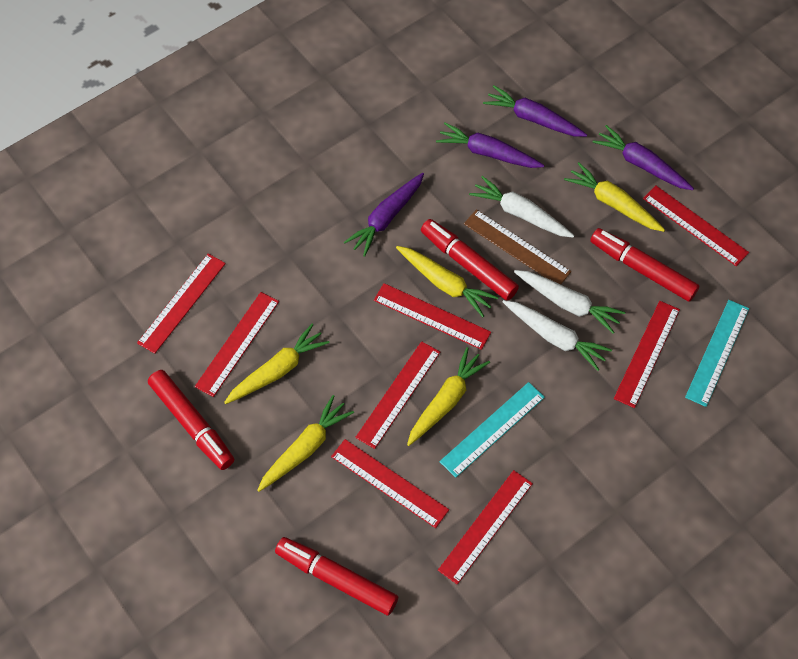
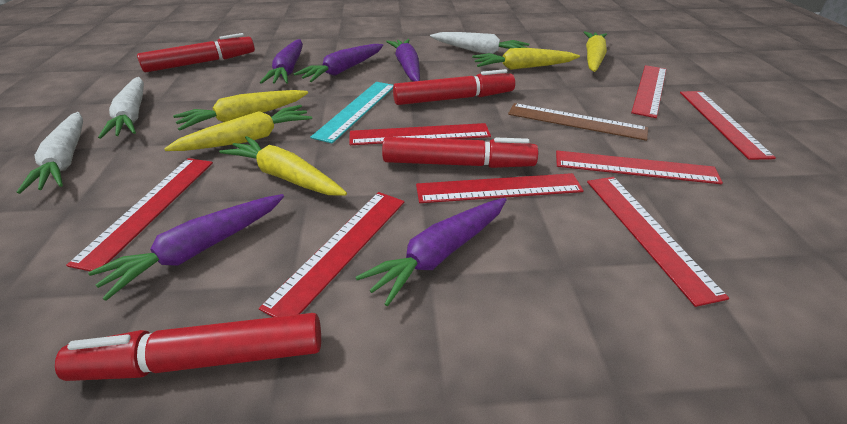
purple carrot: 4 -> 5
turquoise ruler: 2 -> 1

